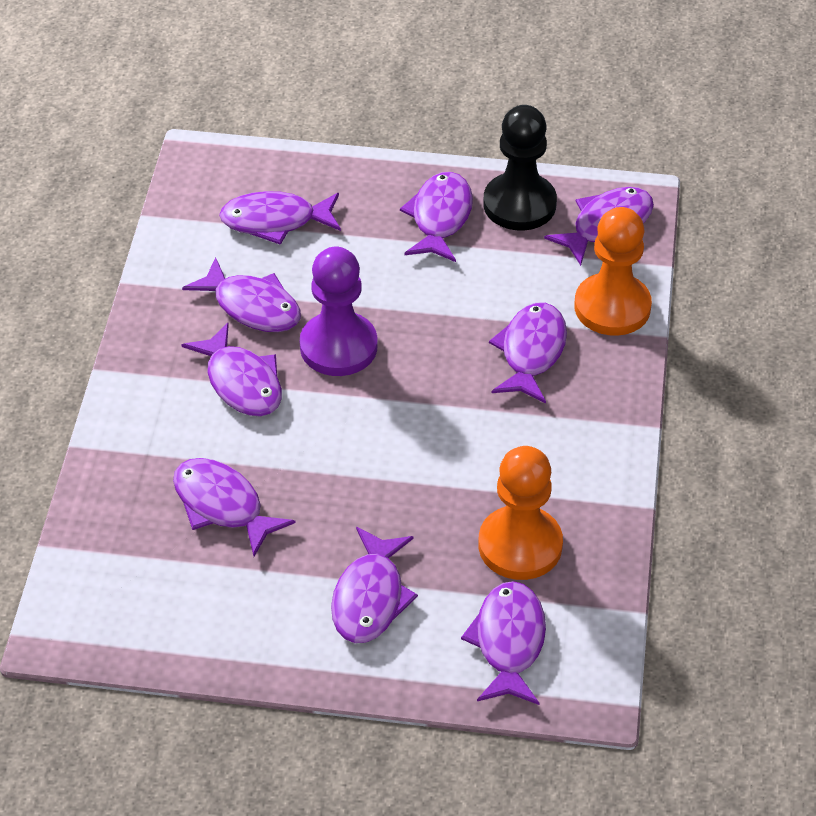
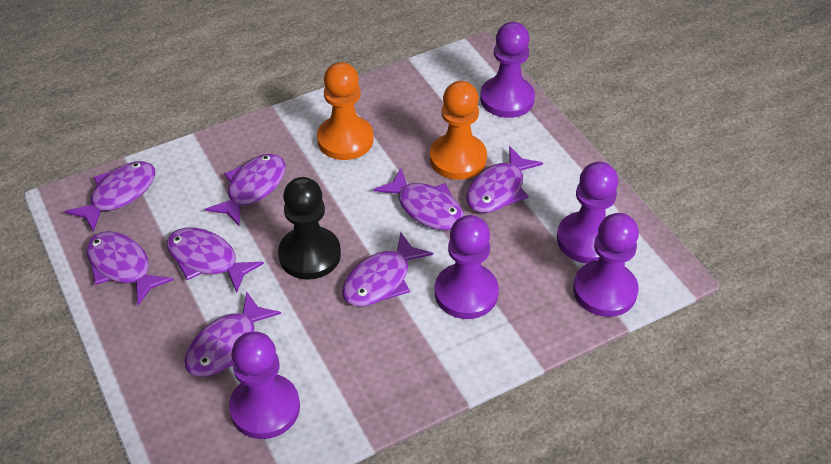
purple fish: 9 -> 8
purple pawn: 1 -> 5

